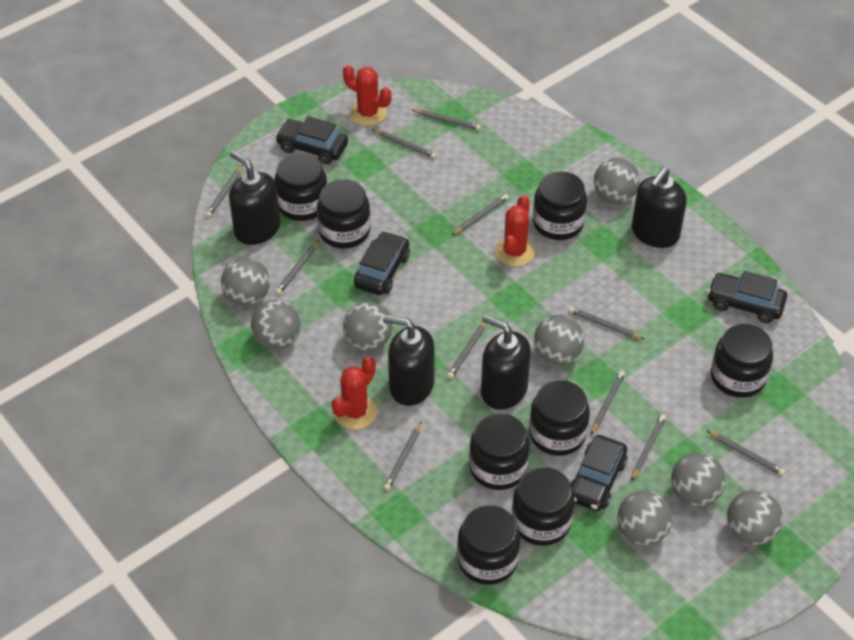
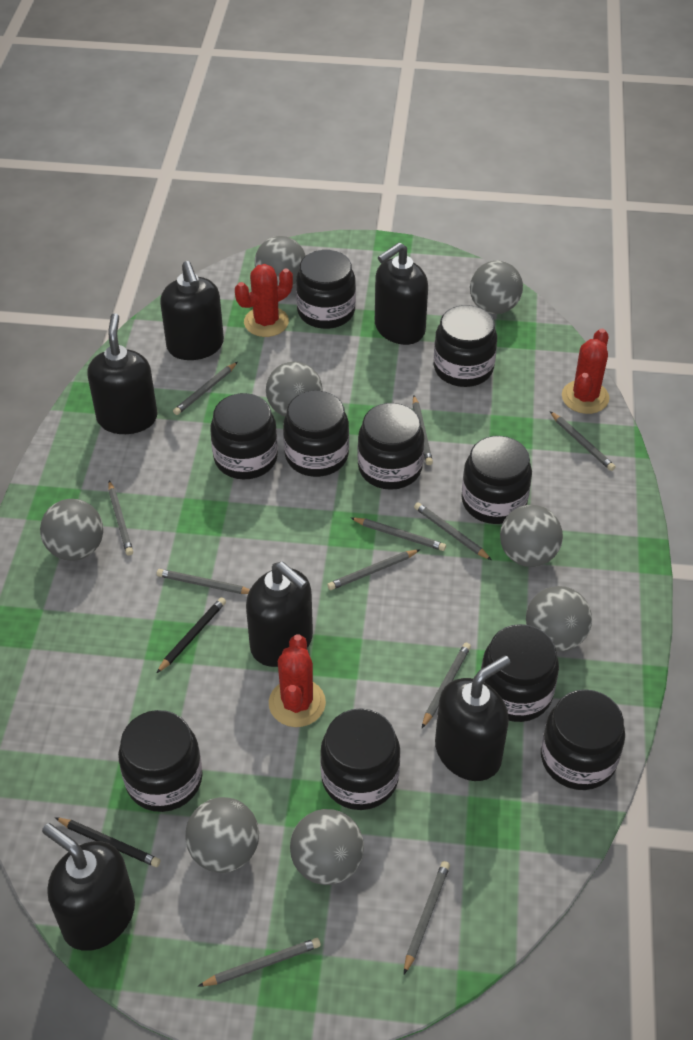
black car: 4 -> 0
black jar: 8 -> 10
black pencil: 0 -> 2
black soap dispenser: 4 -> 6

